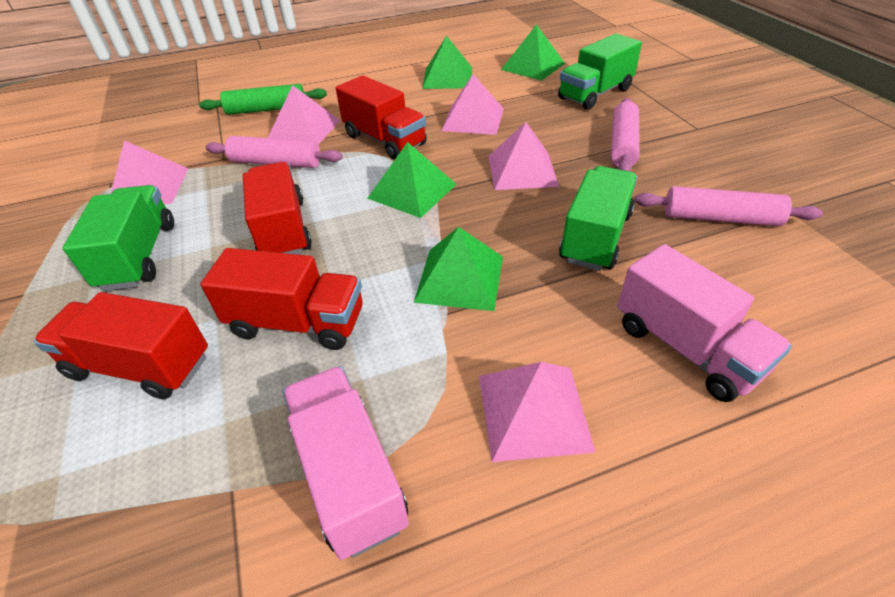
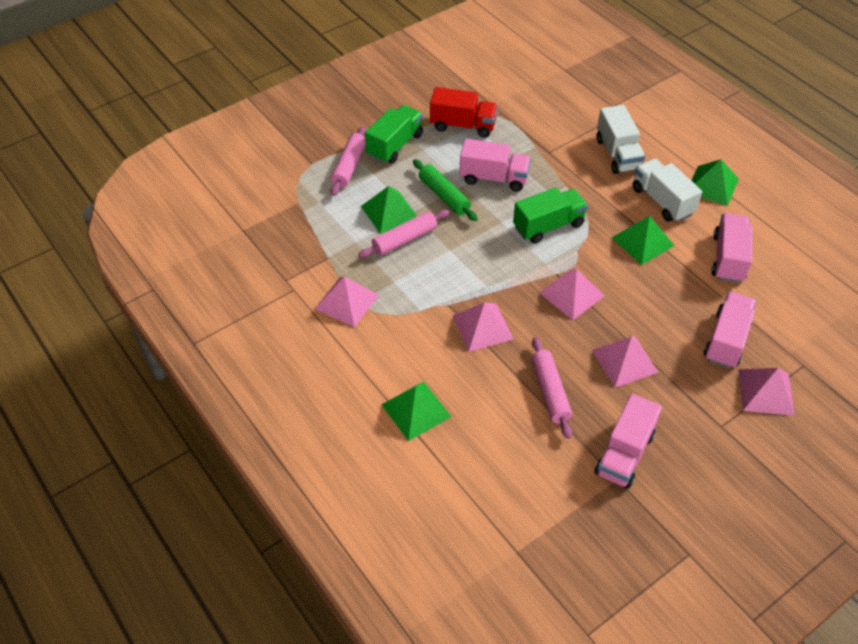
green truck: 3 -> 2
pink truck: 2 -> 4
red truck: 4 -> 1
white truck: 0 -> 2

